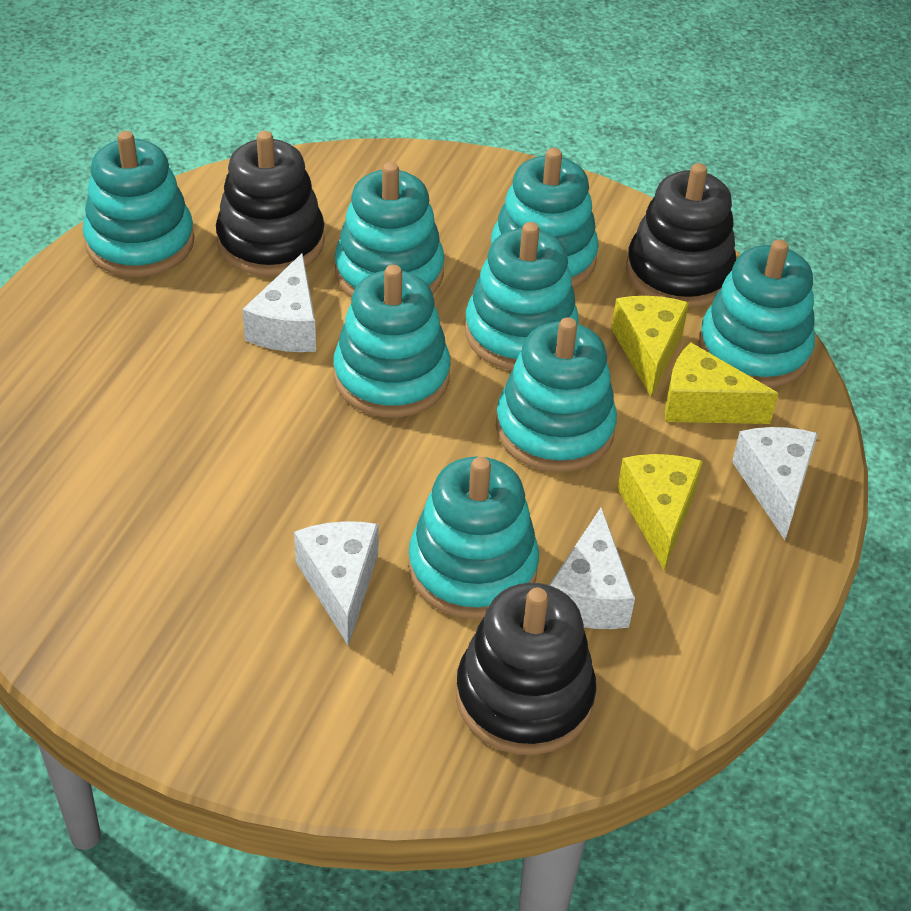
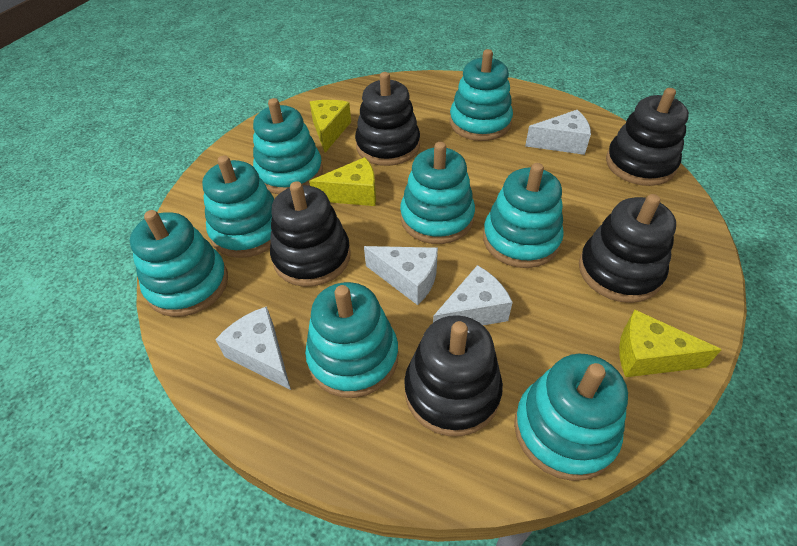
black stacking toy: 3 -> 5

